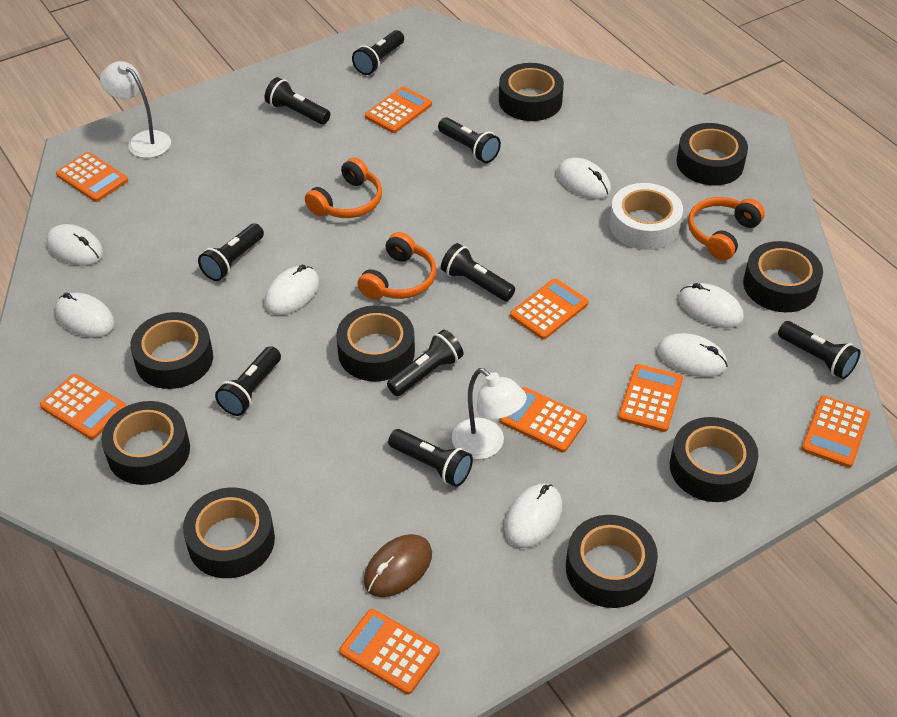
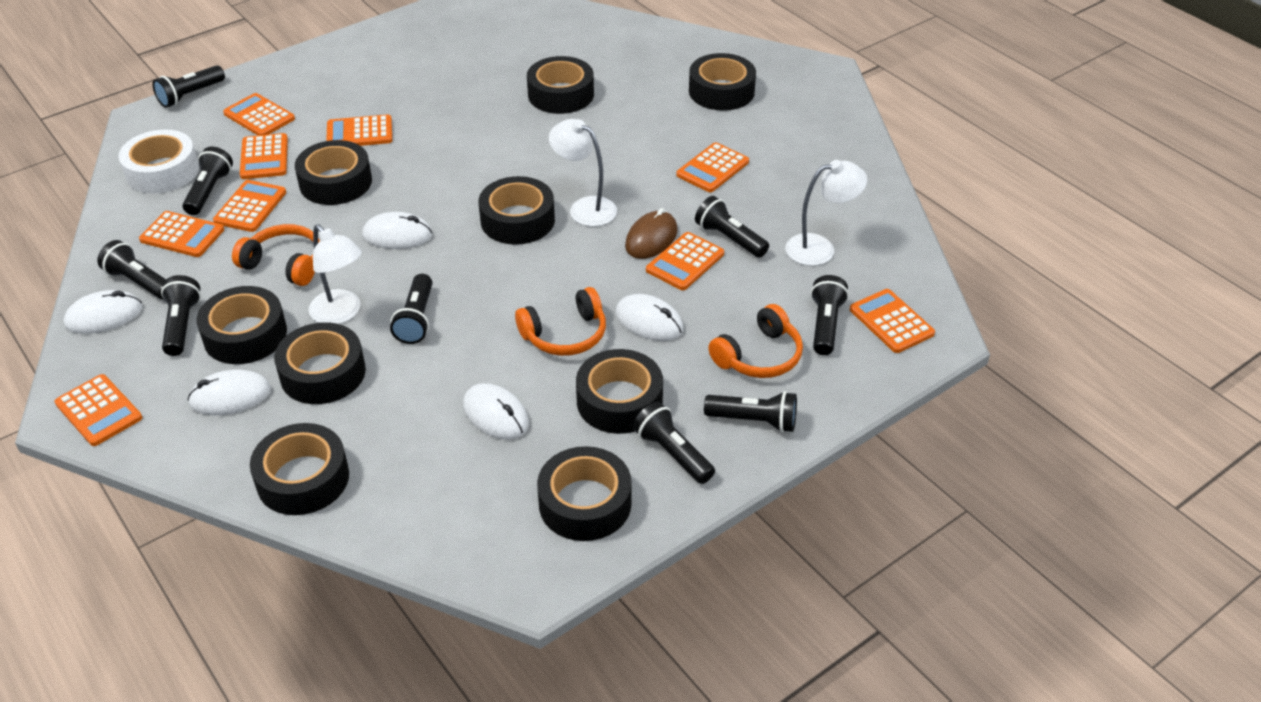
orange calculator: 8 -> 9
white lamp: 2 -> 3
white mouse: 7 -> 5

